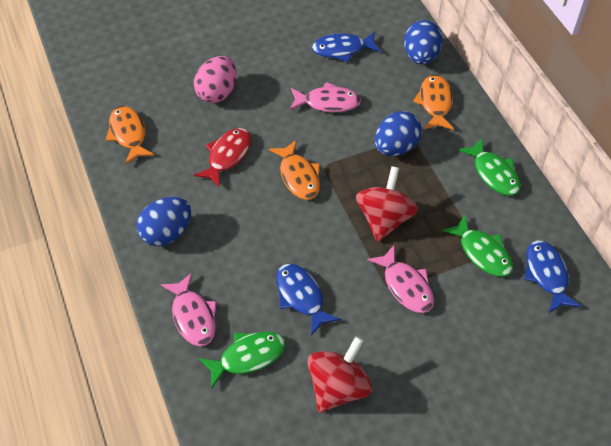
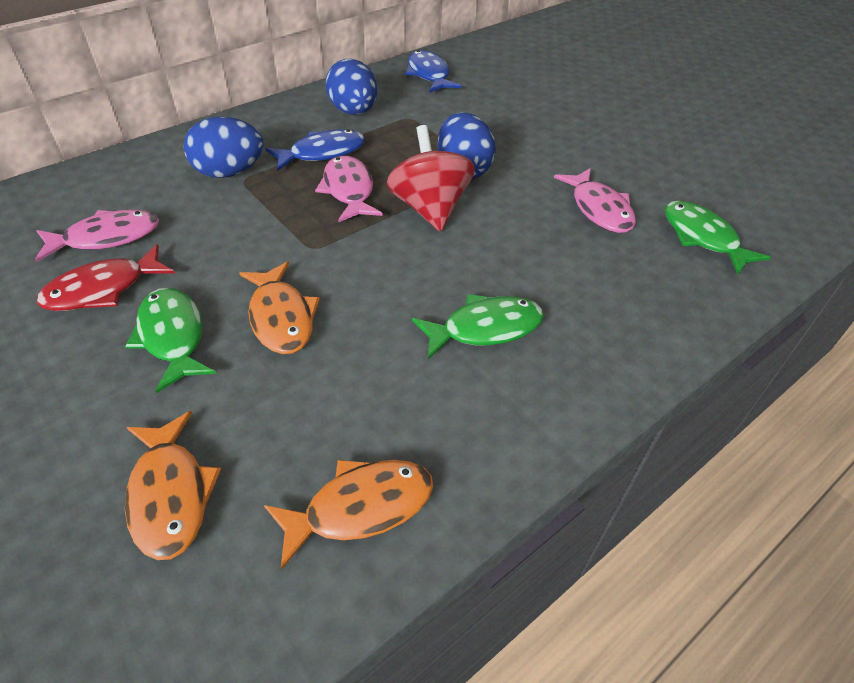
blue fish: 3 -> 2
pink egg: 1 -> 0
red spinning top: 2 -> 1

